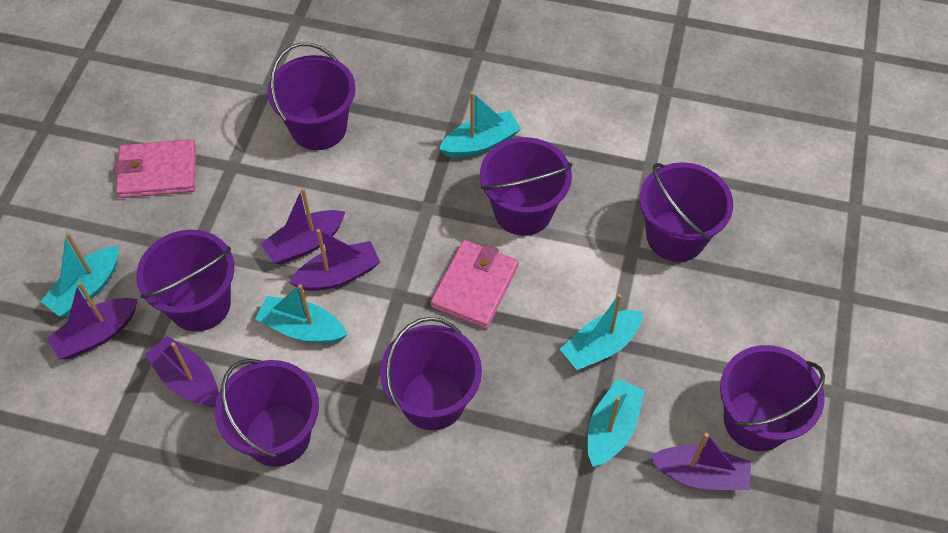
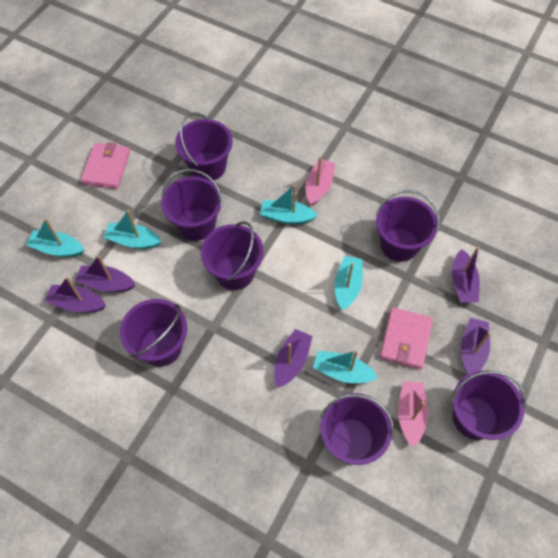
pink boat: 0 -> 2

